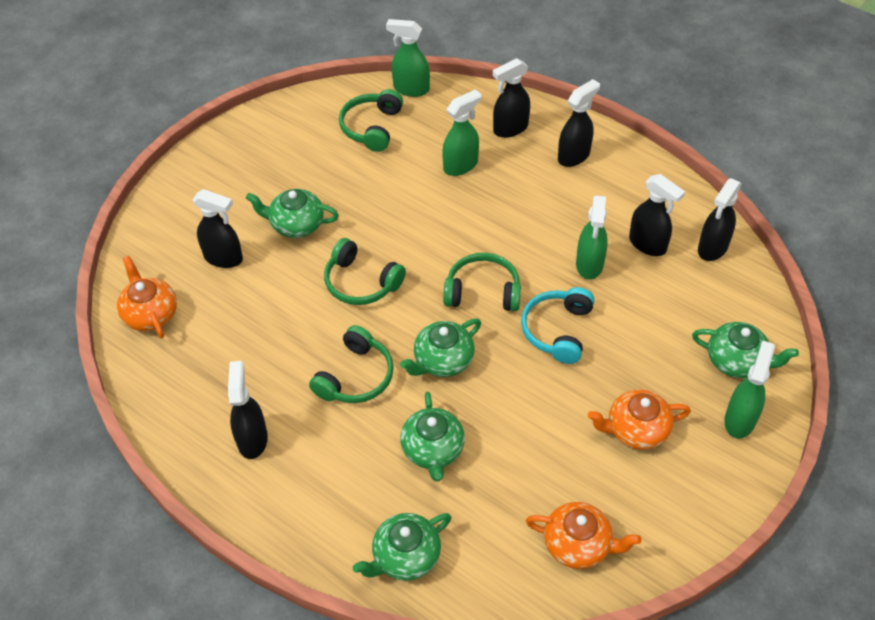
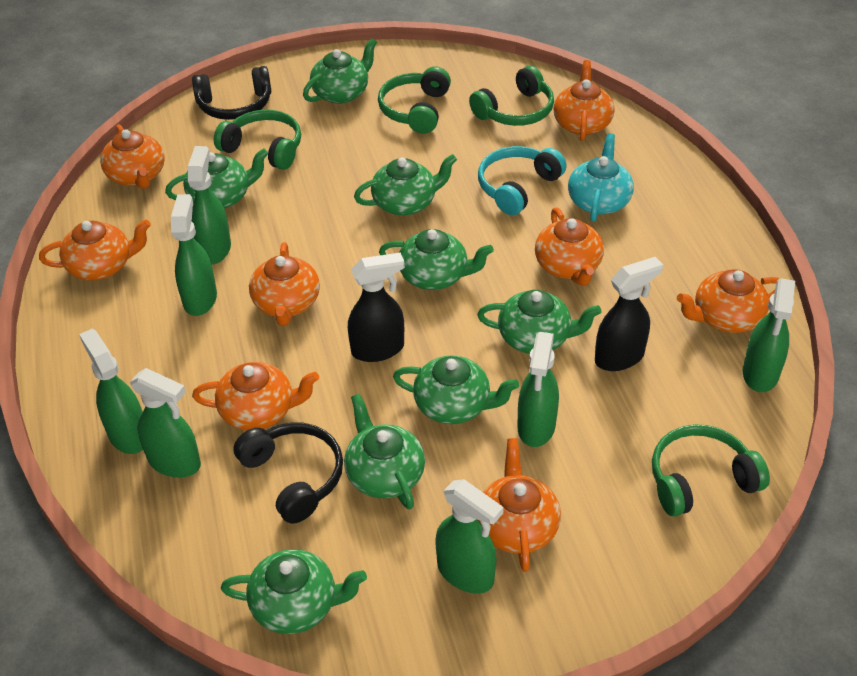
black headphones: 0 -> 2
black spray bottle: 6 -> 2
green spray bottle: 4 -> 7
green teapot: 5 -> 8
orange teapot: 3 -> 8
turquoise teapot: 0 -> 1

